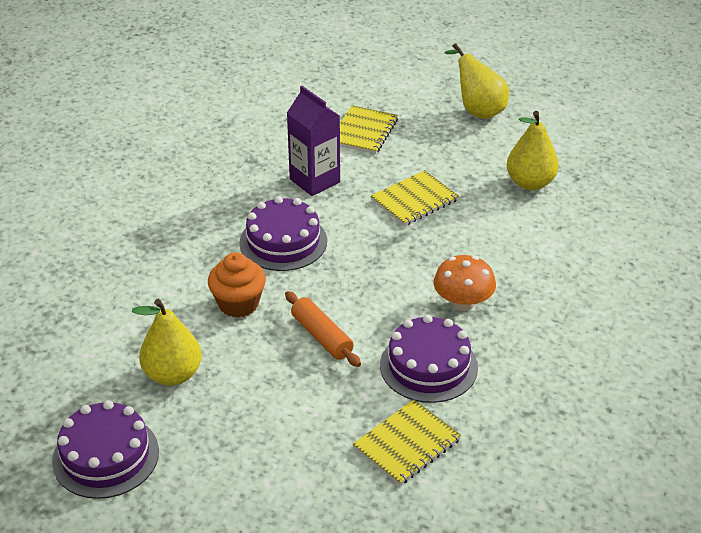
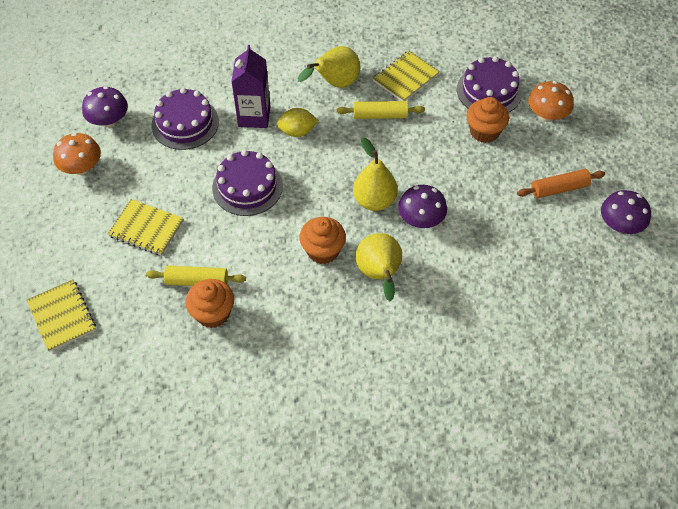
orange cupcake: 1 -> 3
orange mushroom: 1 -> 2
purple mushroom: 0 -> 3
yellow lemon: 0 -> 1
yellow rolling pin: 0 -> 2

